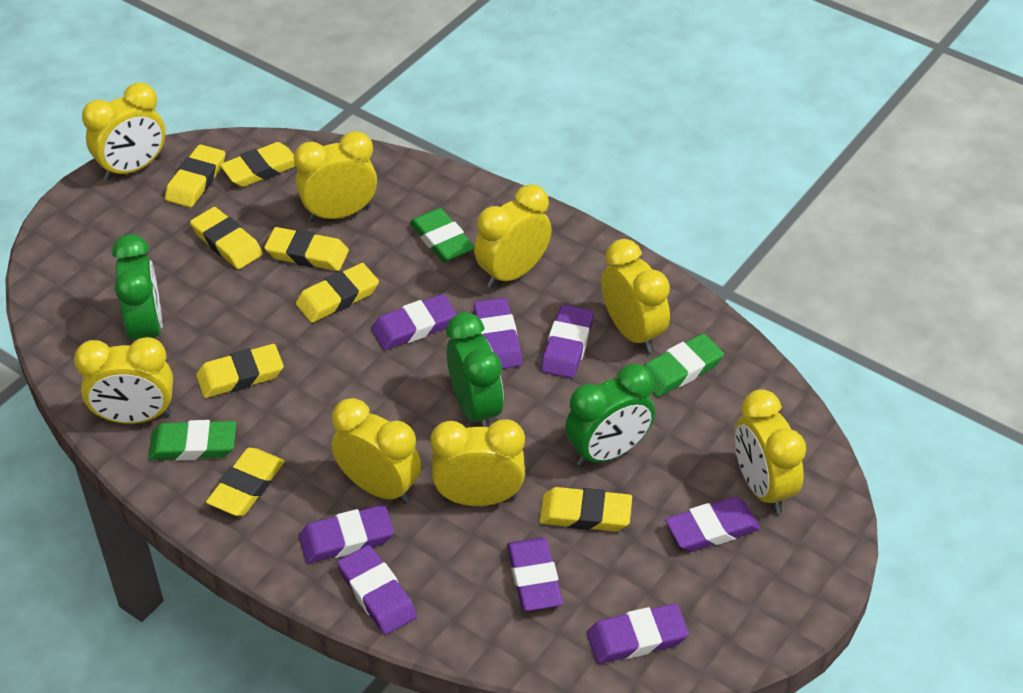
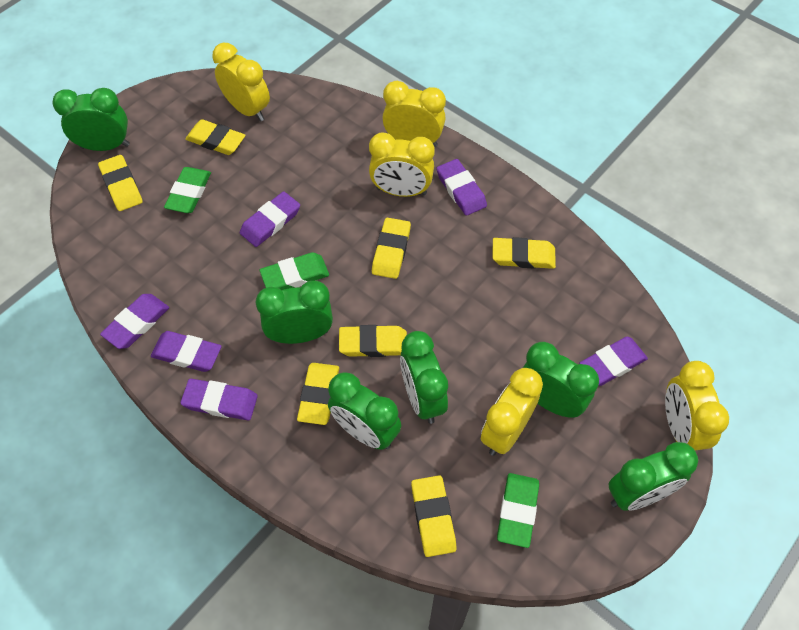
green clock: 3 -> 6
purple eraser: 8 -> 6
yellow clock: 8 -> 5
yellow eraser: 8 -> 7

